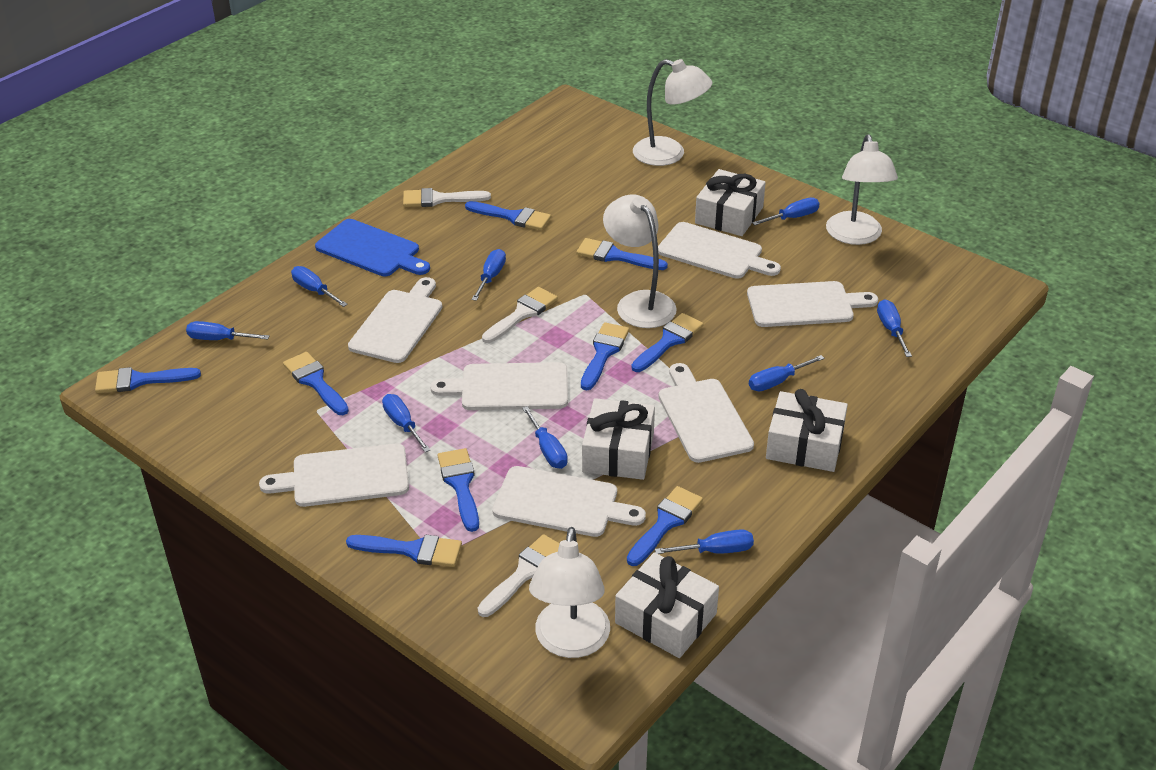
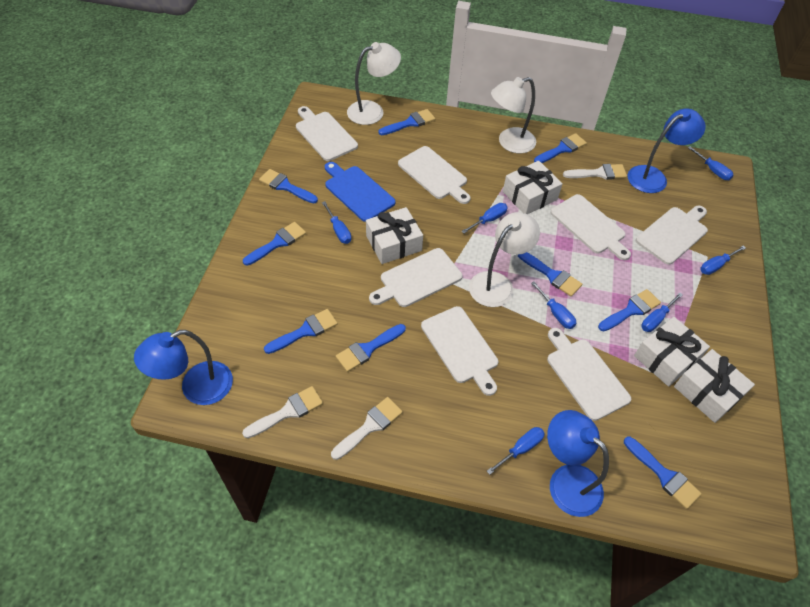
blue lamp: 0 -> 3
blue screwdriver: 9 -> 7
white lamp: 4 -> 3

